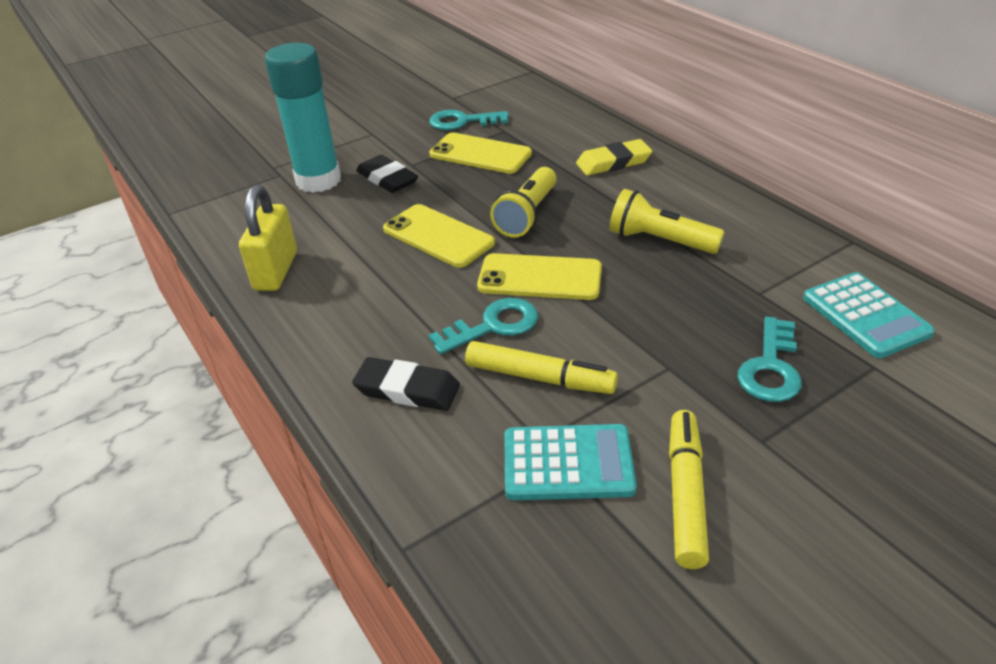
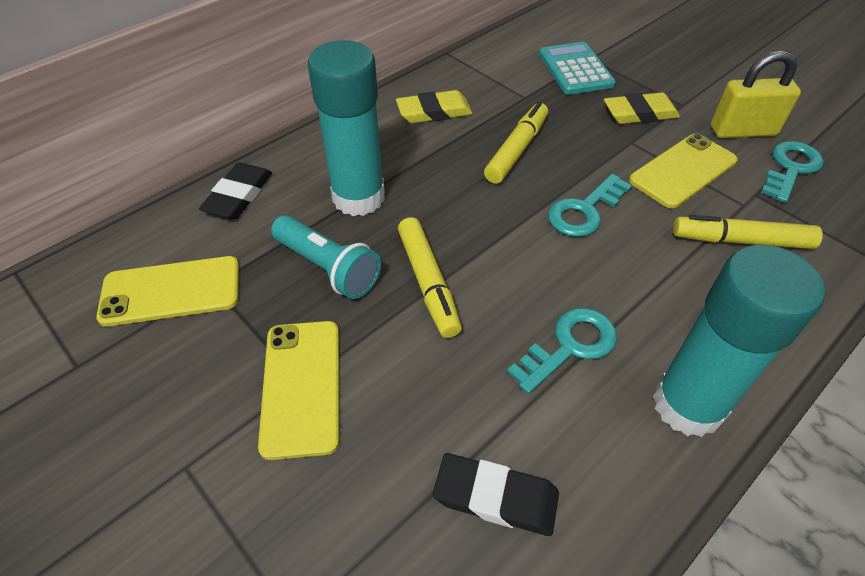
turquoise calculator: 2 -> 1
turquoise flashlight: 0 -> 1
turquoise glue stick: 1 -> 2
yellow eraser: 1 -> 2
yellow flashlight: 2 -> 0
yellow marker: 2 -> 3

